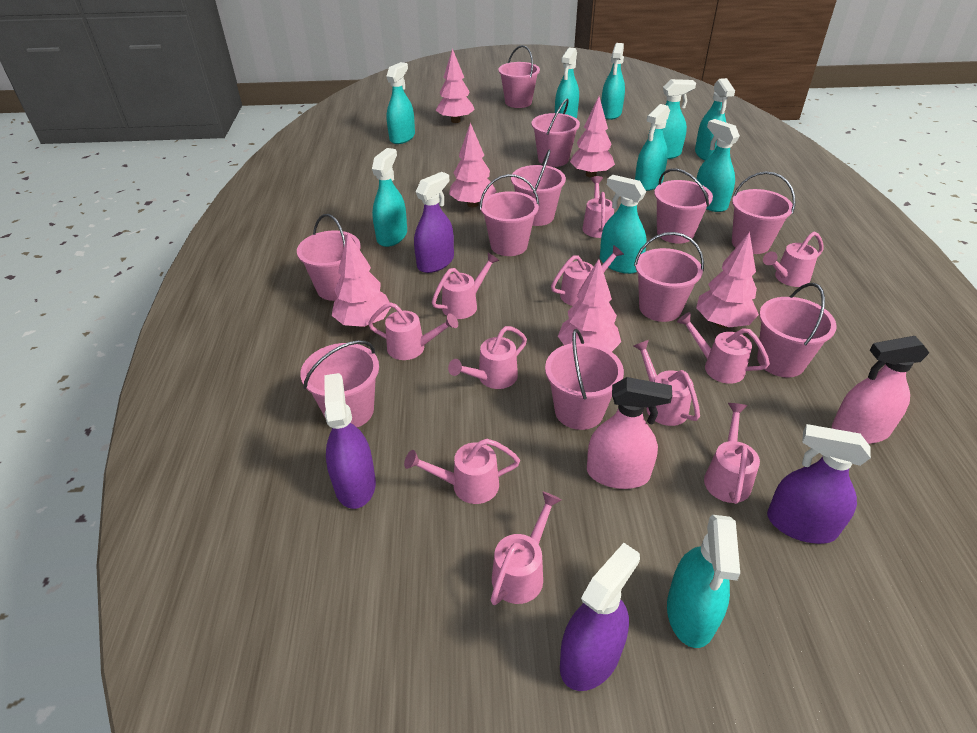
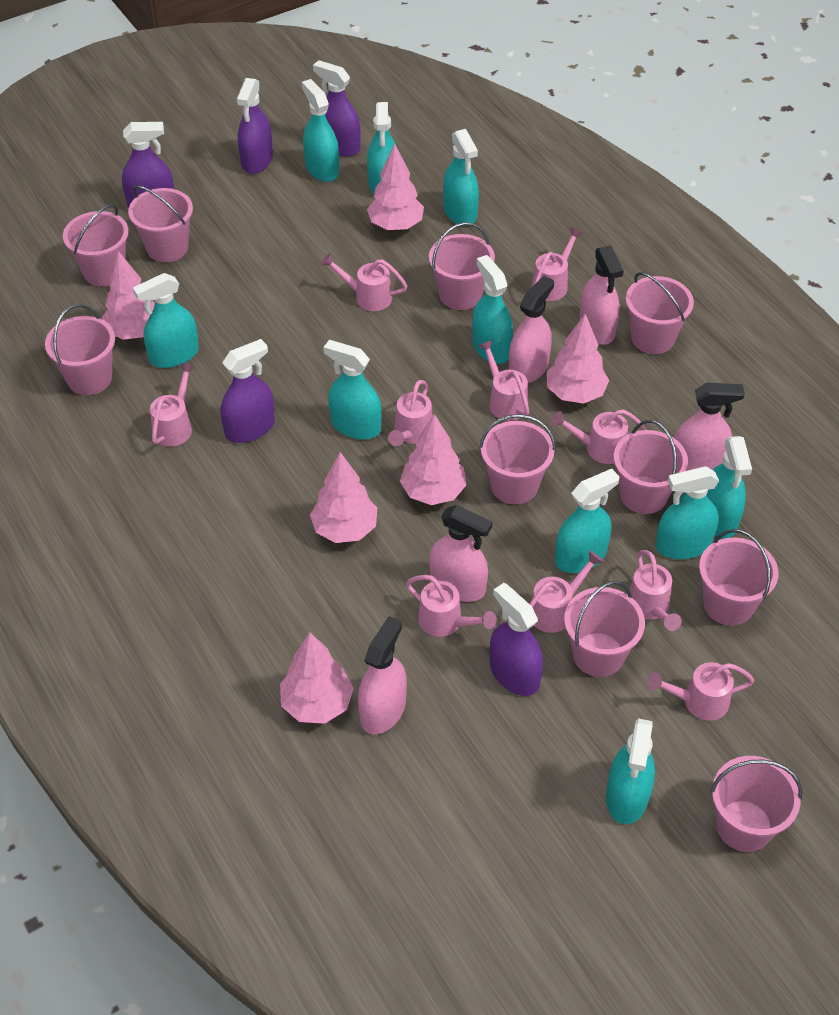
pink bucket: 11 -> 10
pink spray bottle: 2 -> 5
pink watering can: 11 -> 10
purple spray bottle: 4 -> 5

